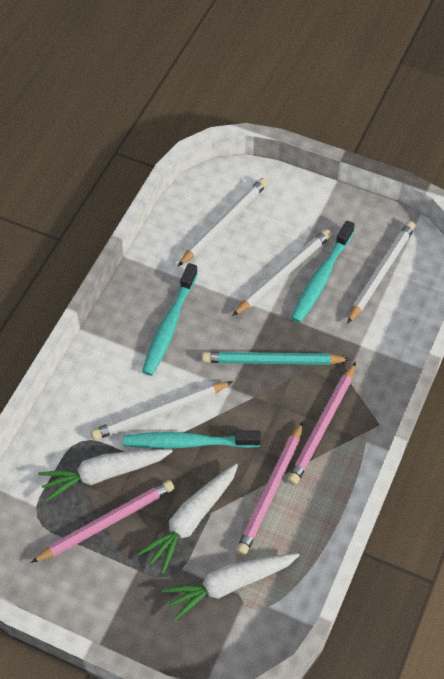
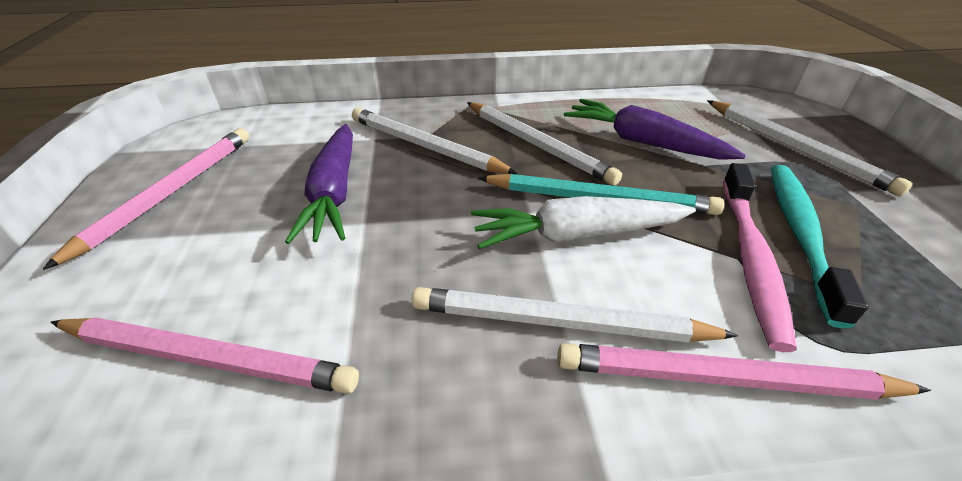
pink toothbrush: 0 -> 1
purple carrot: 0 -> 2
turquoise toothbrush: 3 -> 1
white carrot: 3 -> 1

